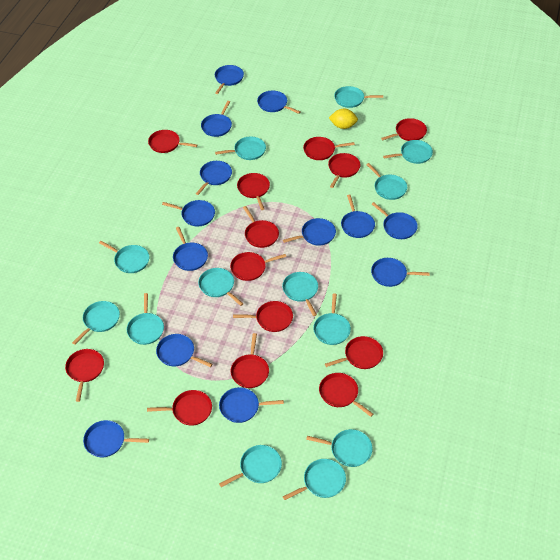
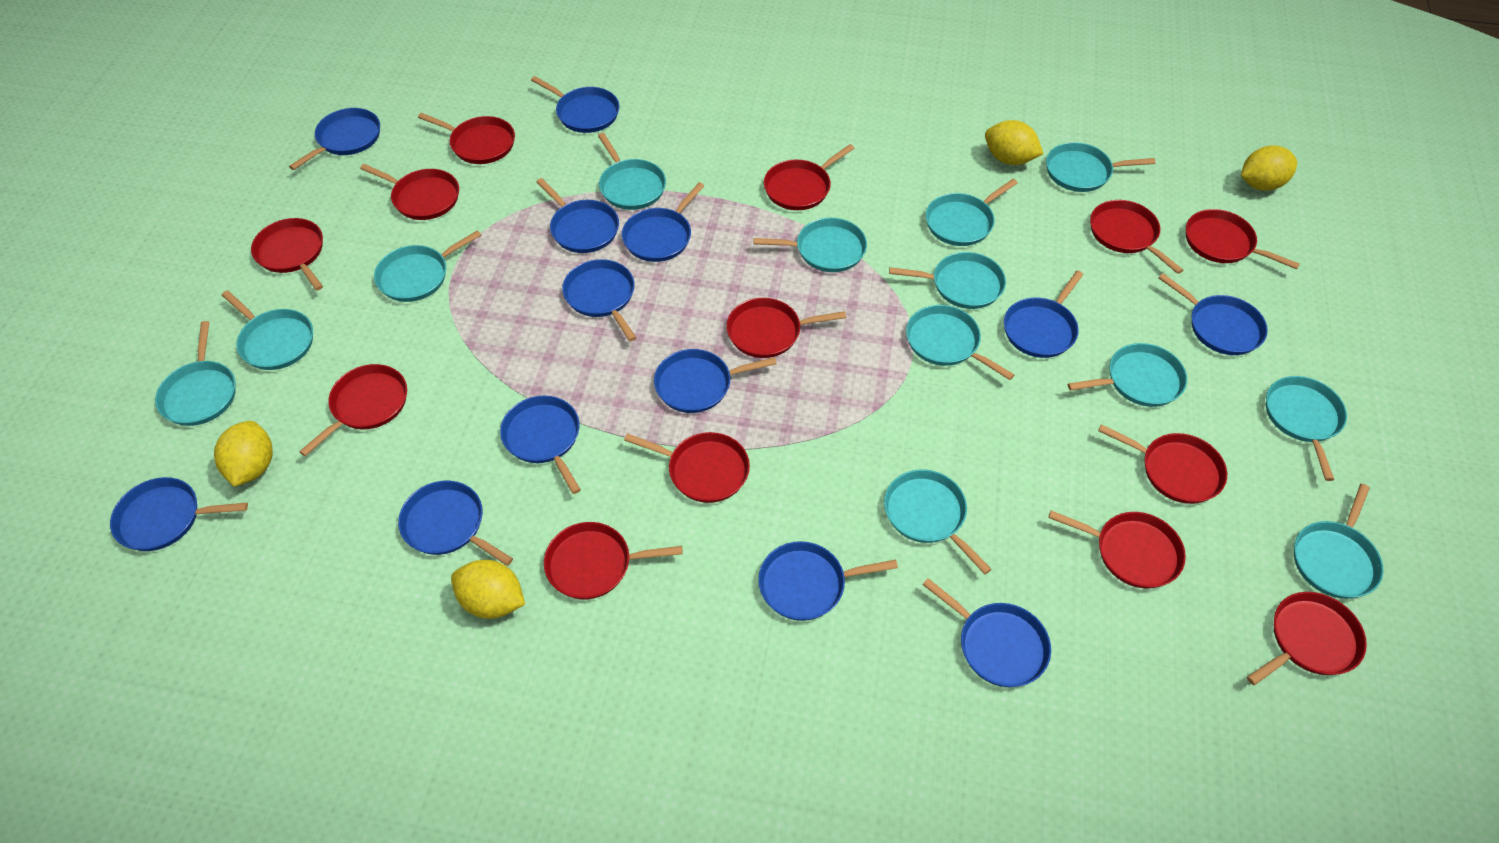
yellow lemon: 1 -> 4

